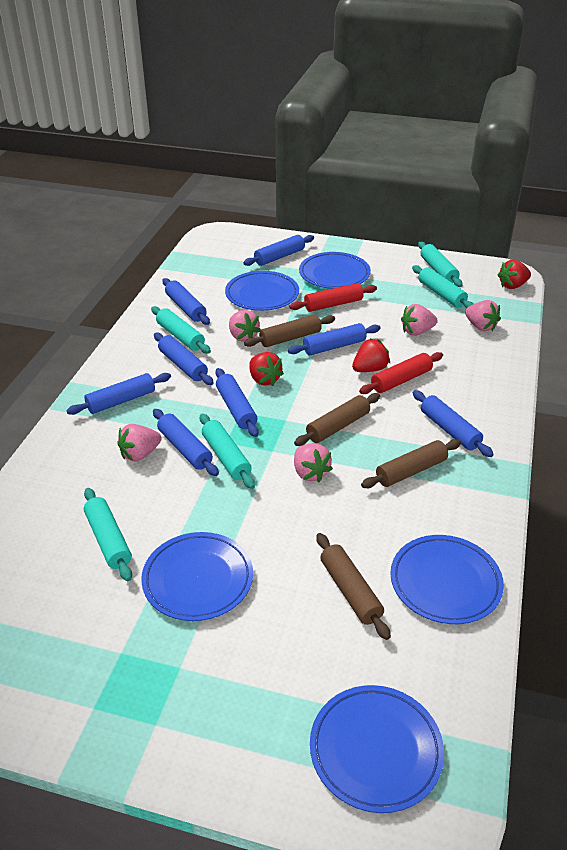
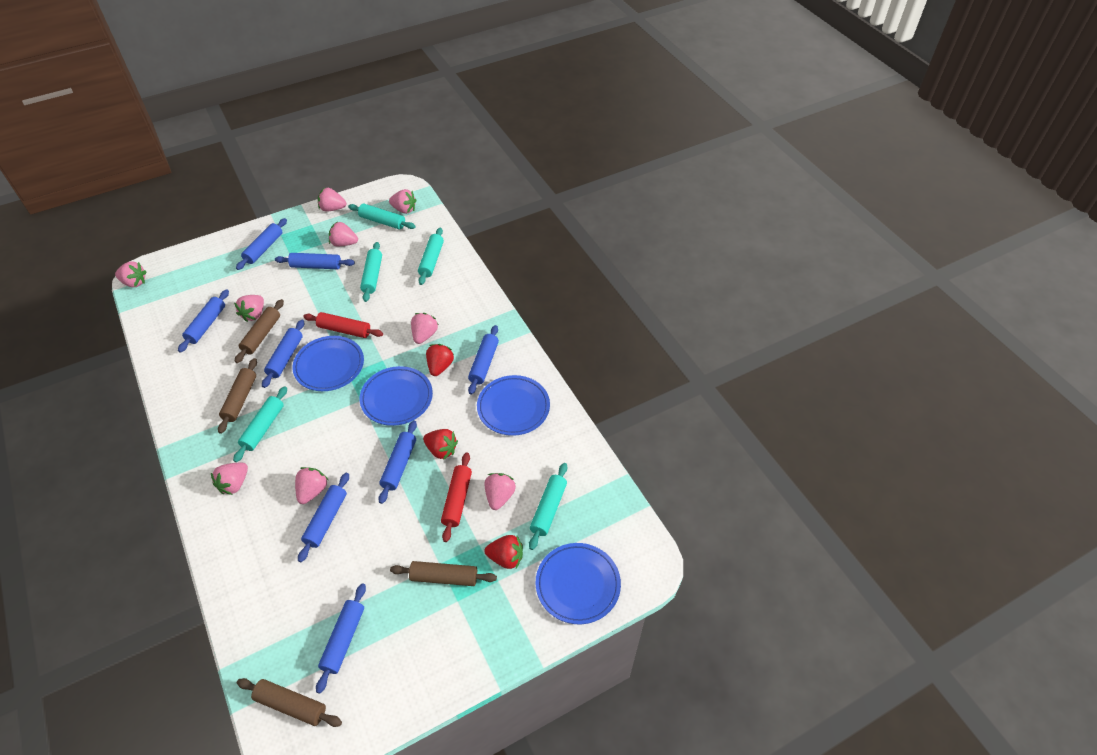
blue plate: 5 -> 4
pink strawberry: 5 -> 9

